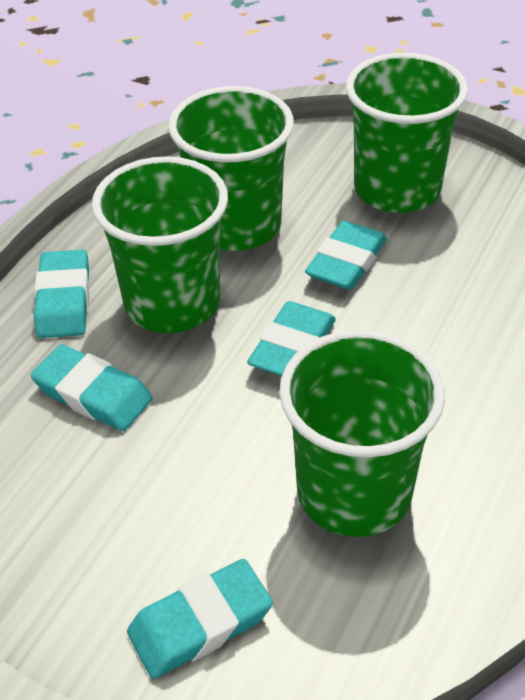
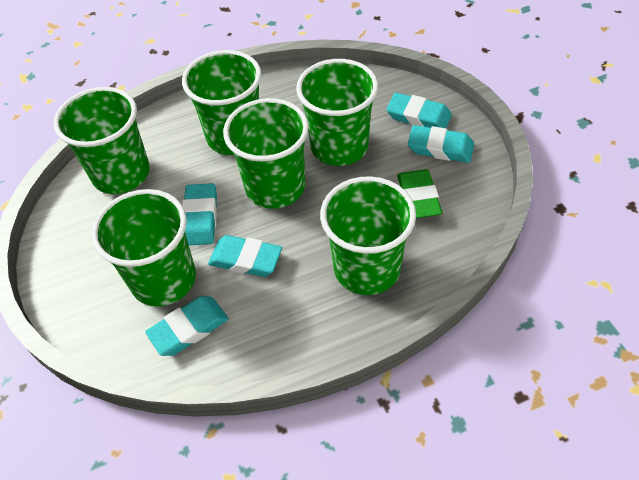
green cup: 4 -> 6
green eraser: 0 -> 1

